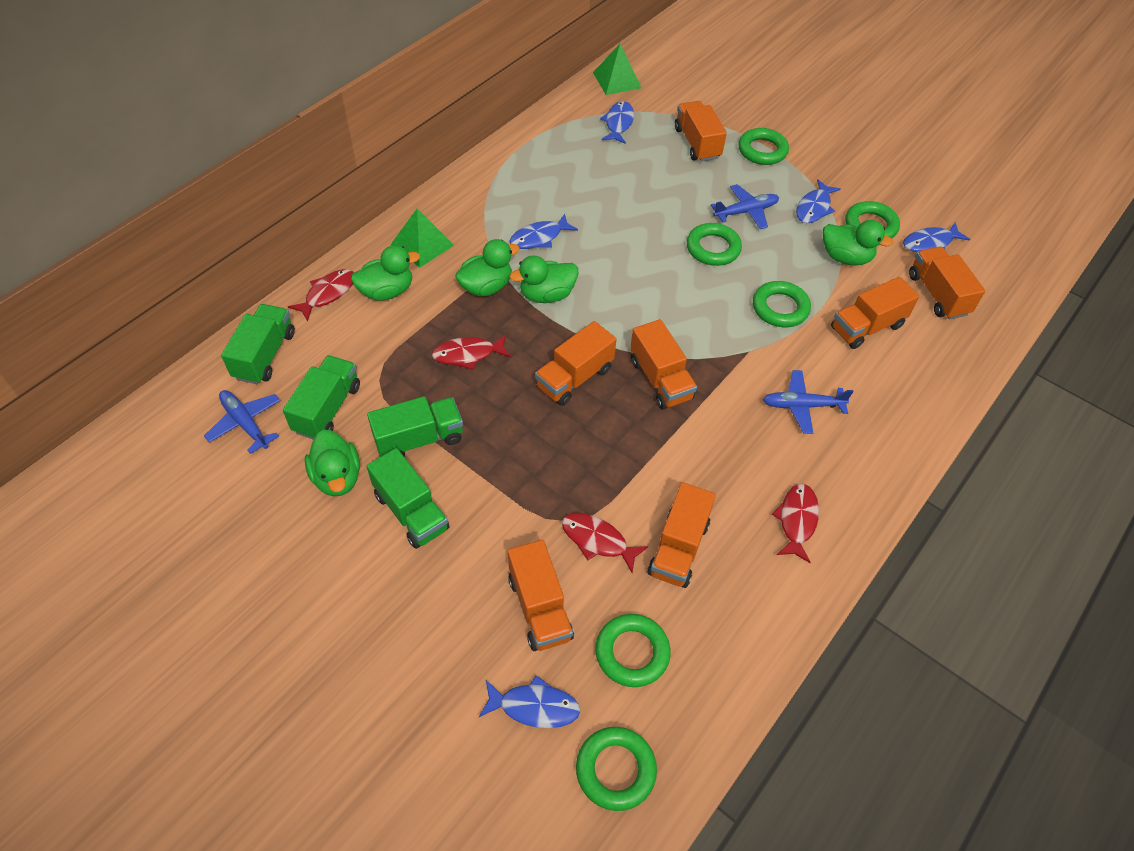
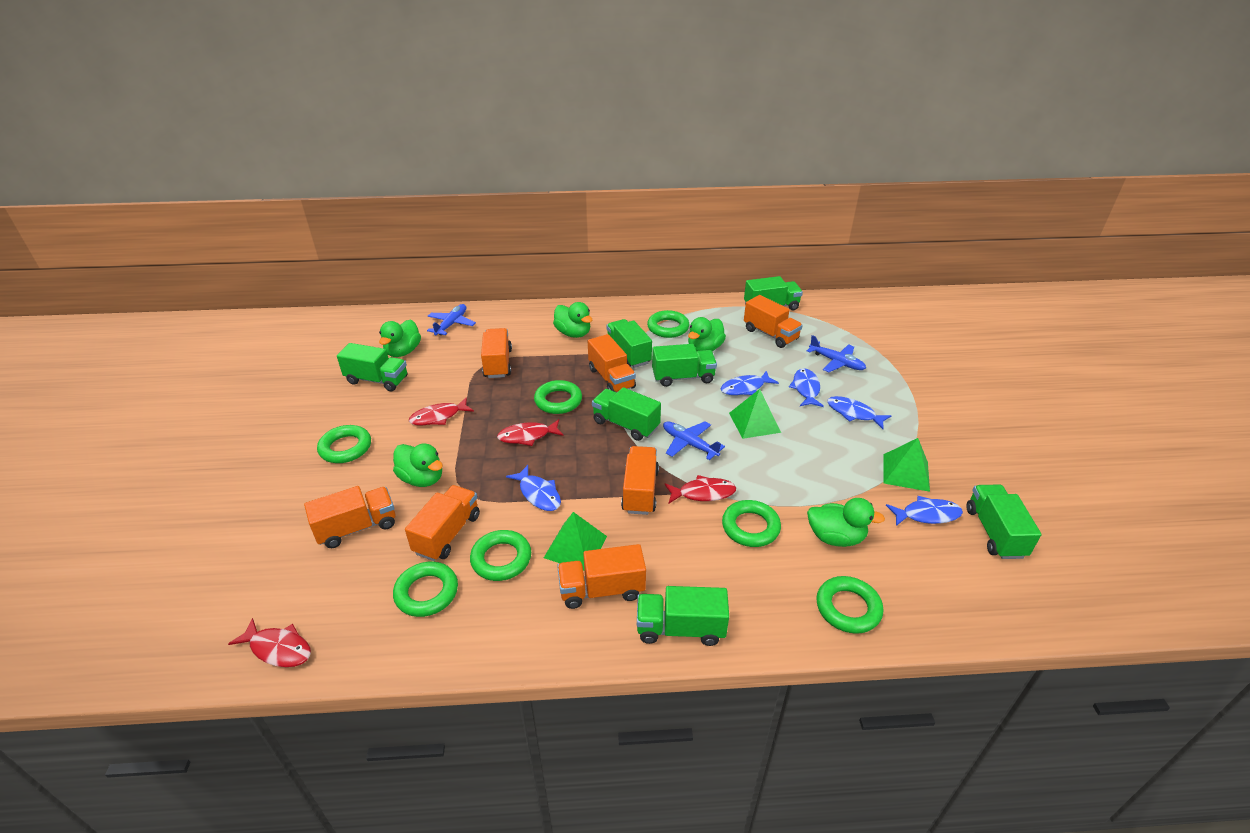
green pyramid: 2 -> 3
green ring: 6 -> 7
green truck: 4 -> 7

